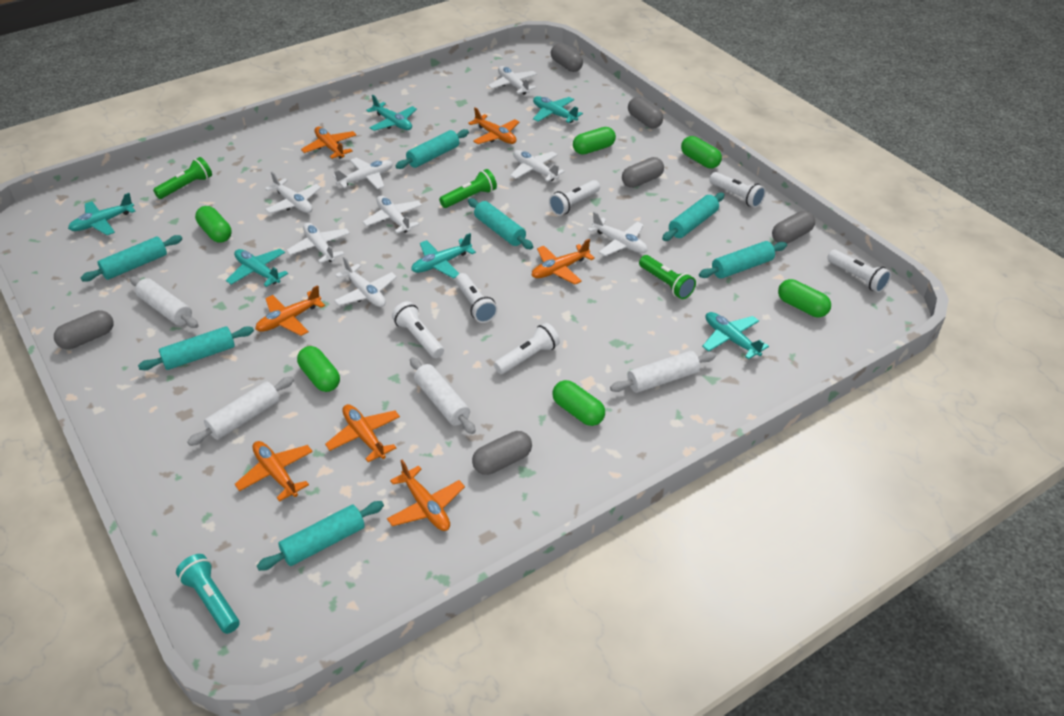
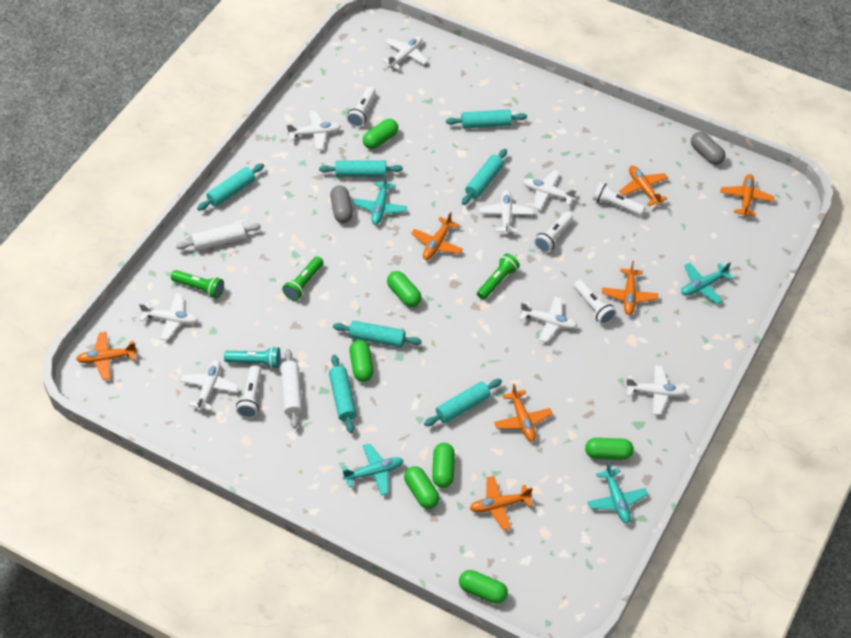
green capsule: 6 -> 7
grey capsule: 6 -> 2
turquoise plane: 6 -> 4
white flashlight: 6 -> 5
white rolling pin: 4 -> 2

